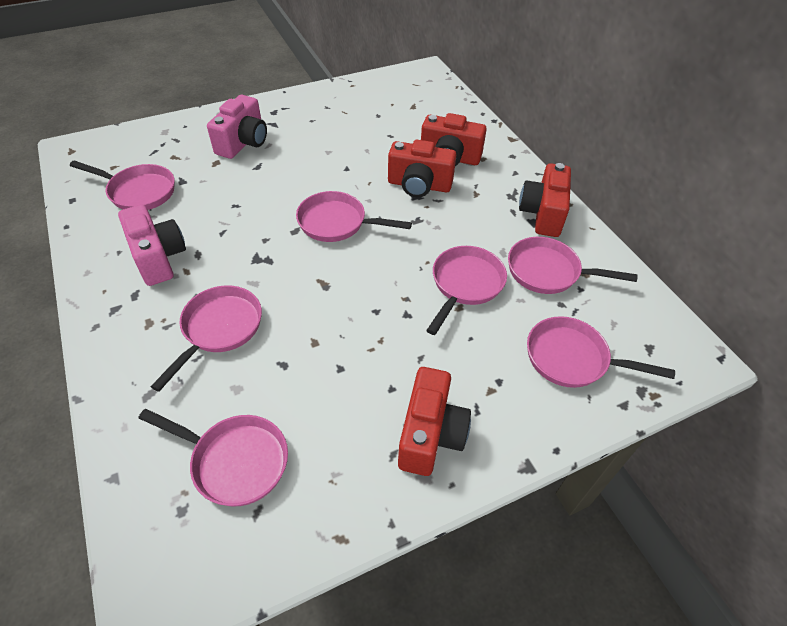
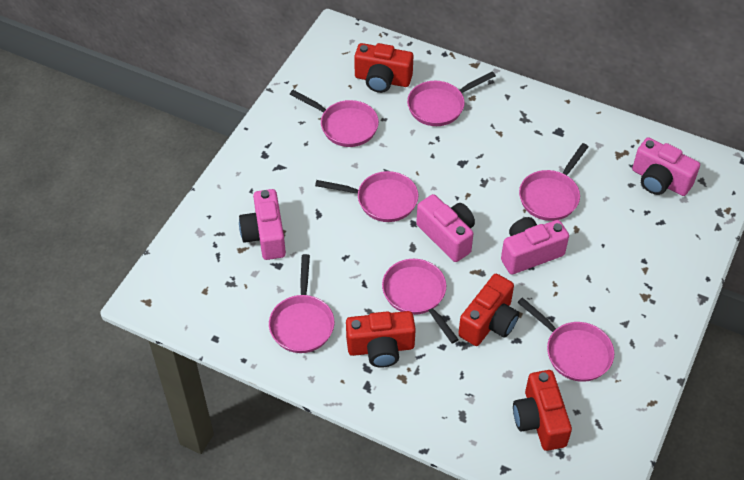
pink camera: 2 -> 4

